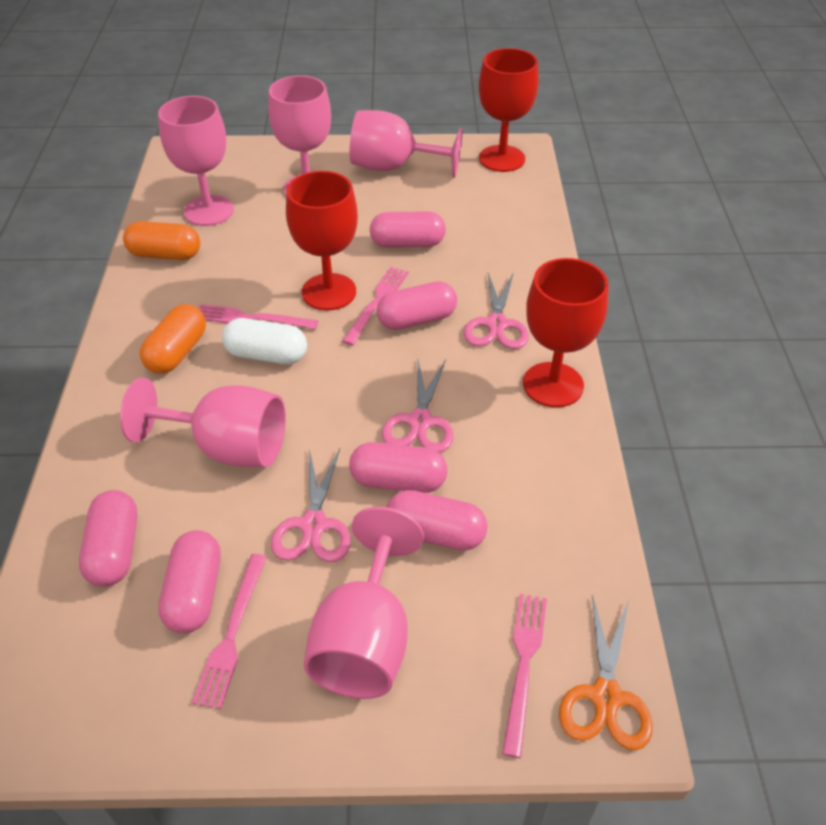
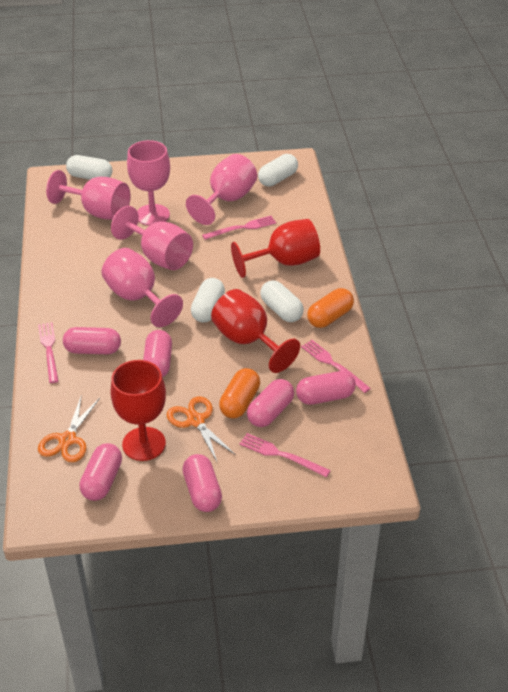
orange scissors: 1 -> 2
pink scissors: 3 -> 0
white capsule: 1 -> 4

